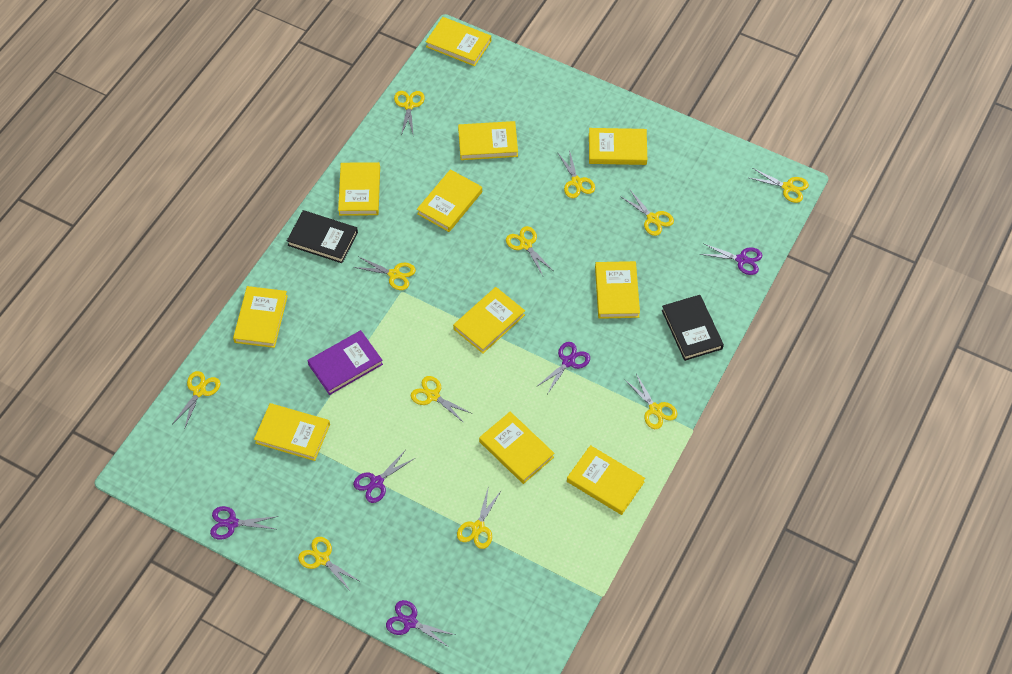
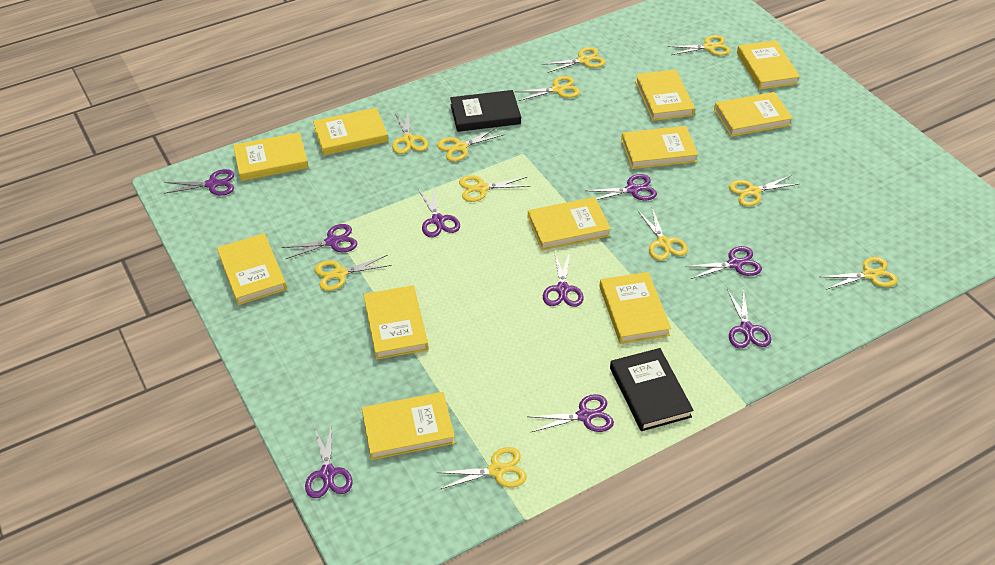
purple book: 1 -> 0
purple scissors: 5 -> 9

